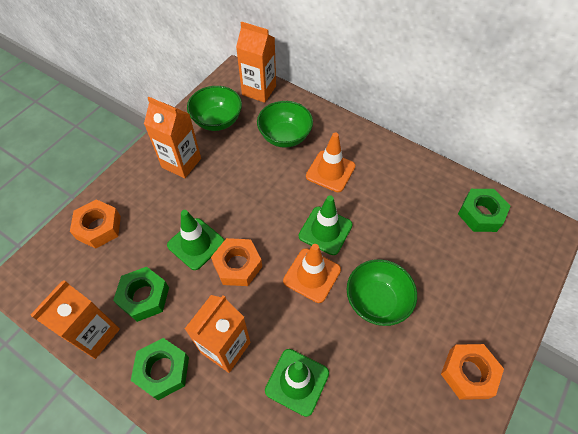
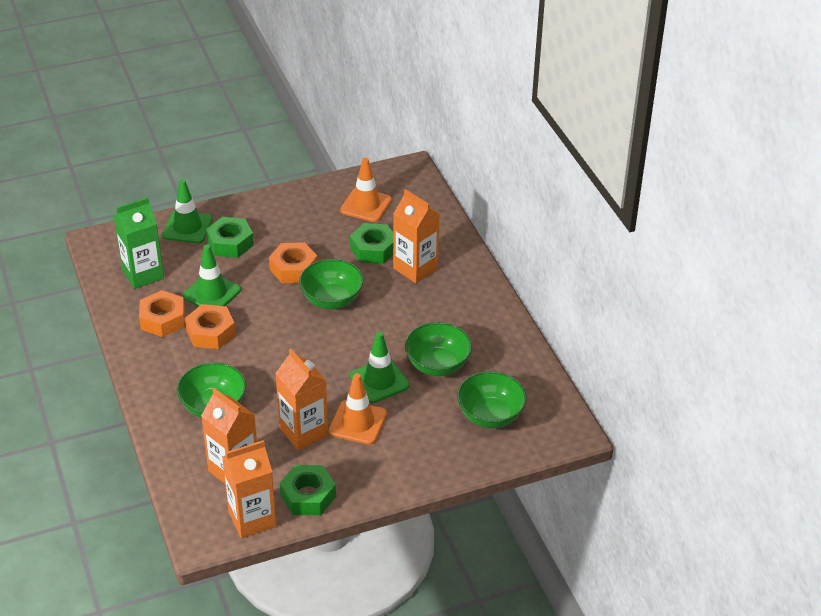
green bowl: 3 -> 4
green carton: 0 -> 1

